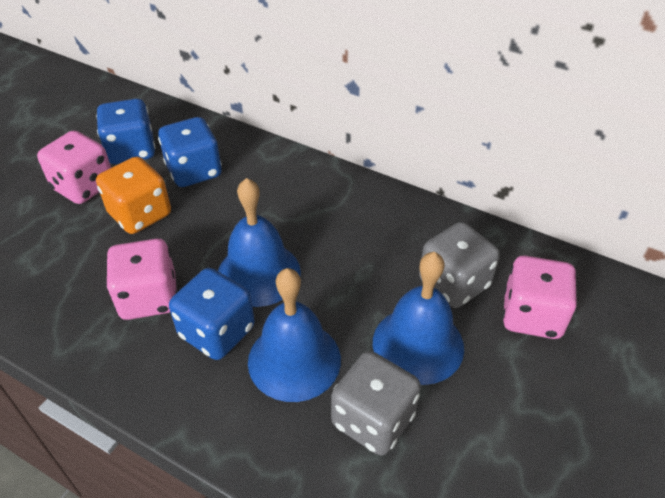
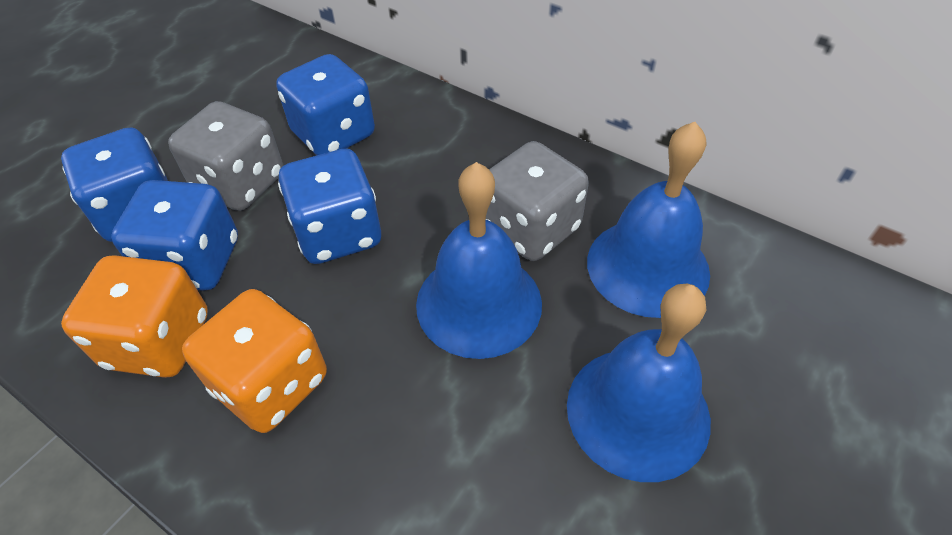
blue dice: 3 -> 4
orange dice: 1 -> 2
pink dice: 3 -> 0

